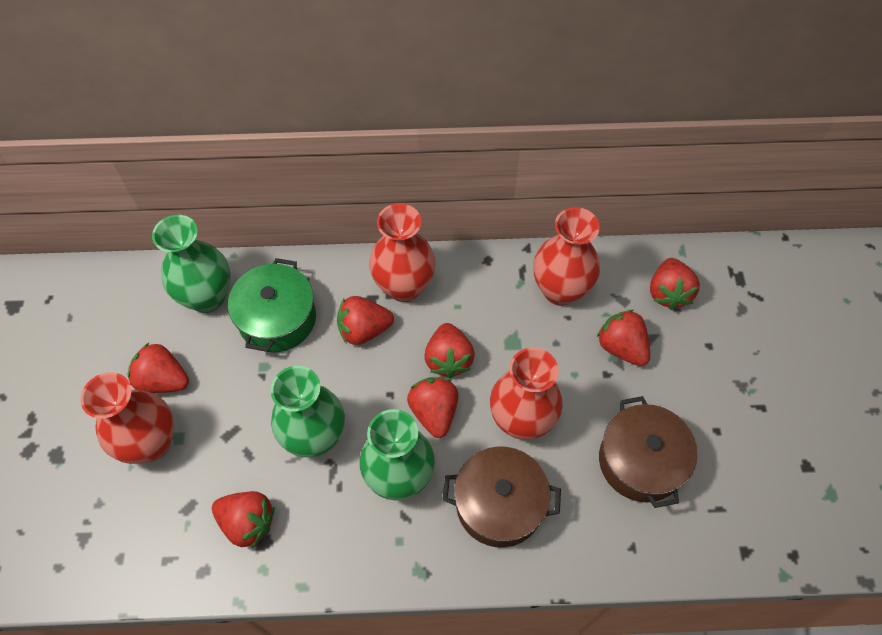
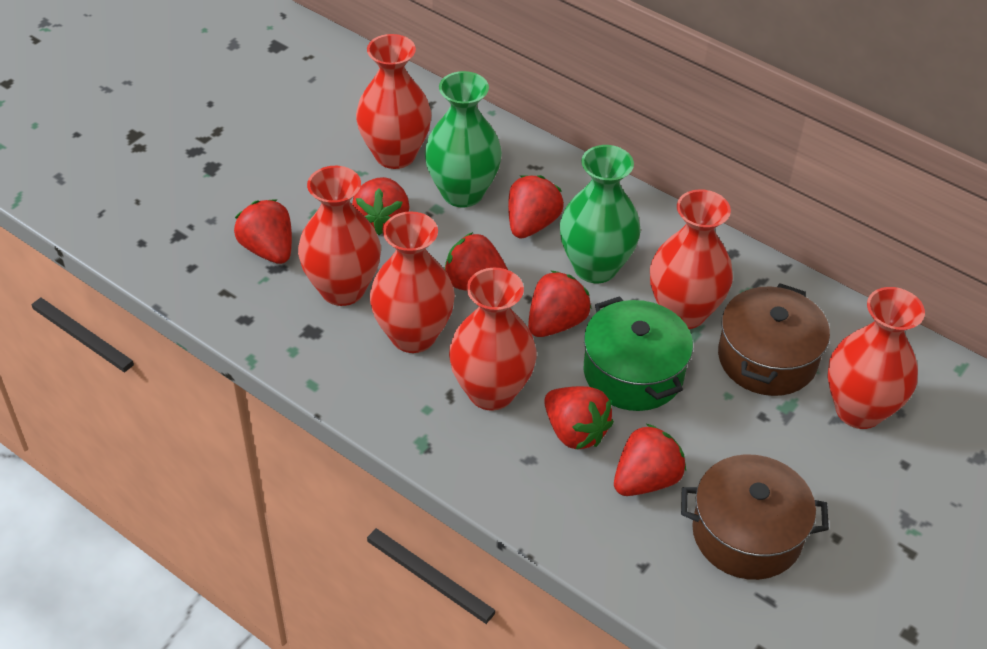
green vase: 3 -> 2
red vase: 4 -> 6

